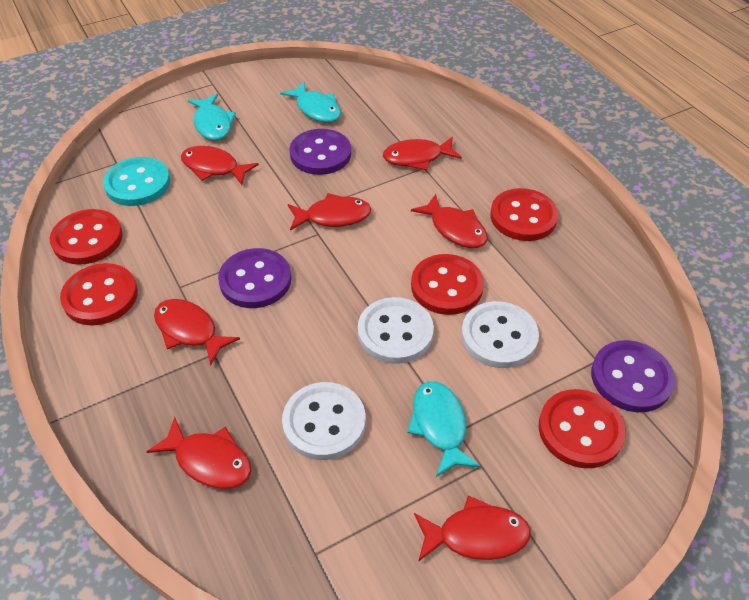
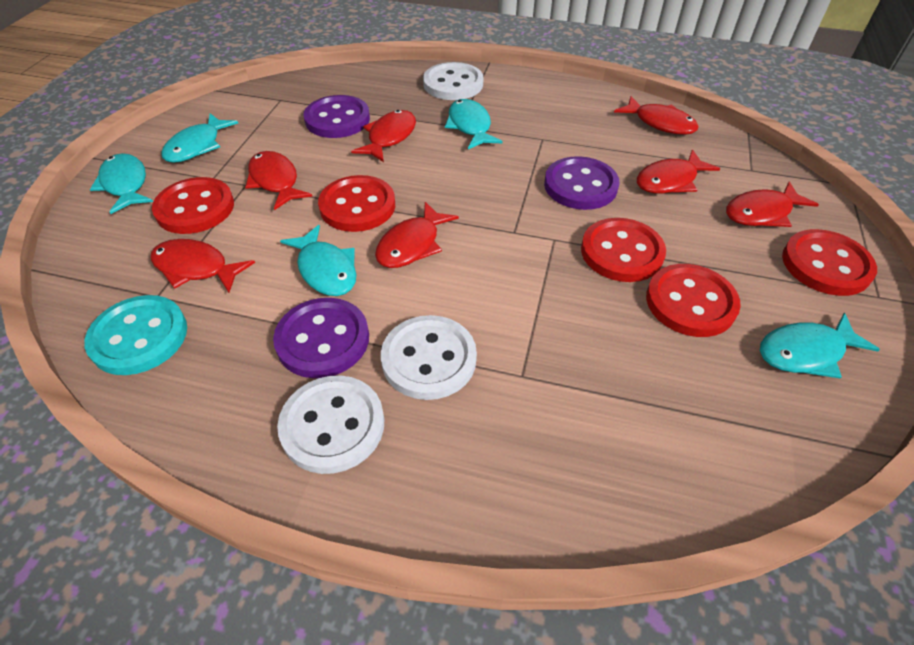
turquoise fish: 3 -> 5

